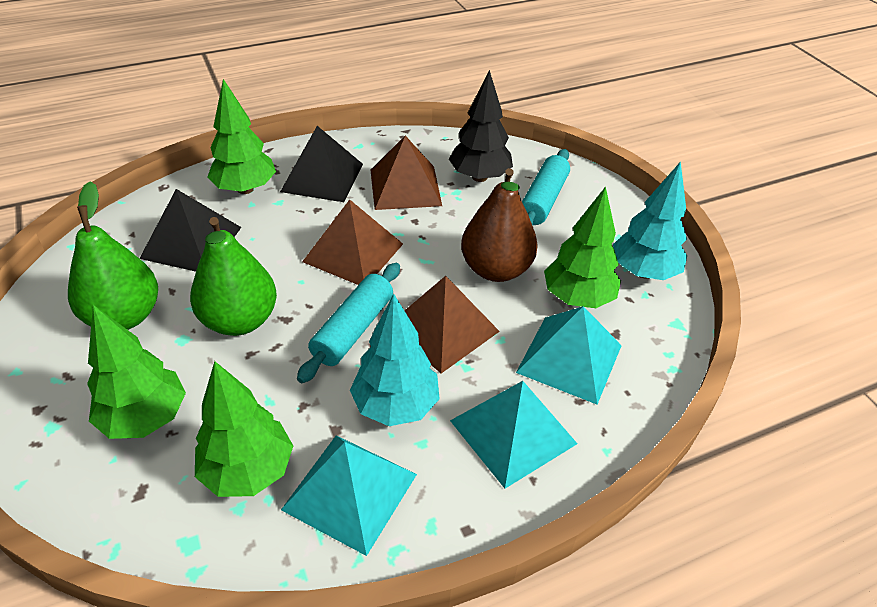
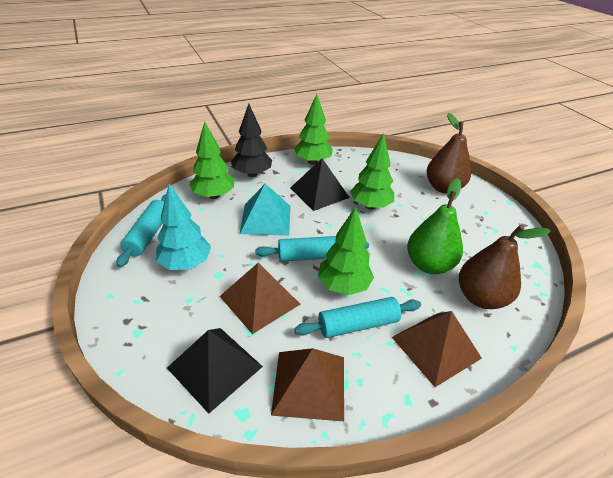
brown pear: 1 -> 2
green pear: 2 -> 1
turquoise pyramid: 3 -> 1
turquoise rolling pin: 2 -> 3
turquoise tree: 2 -> 1

